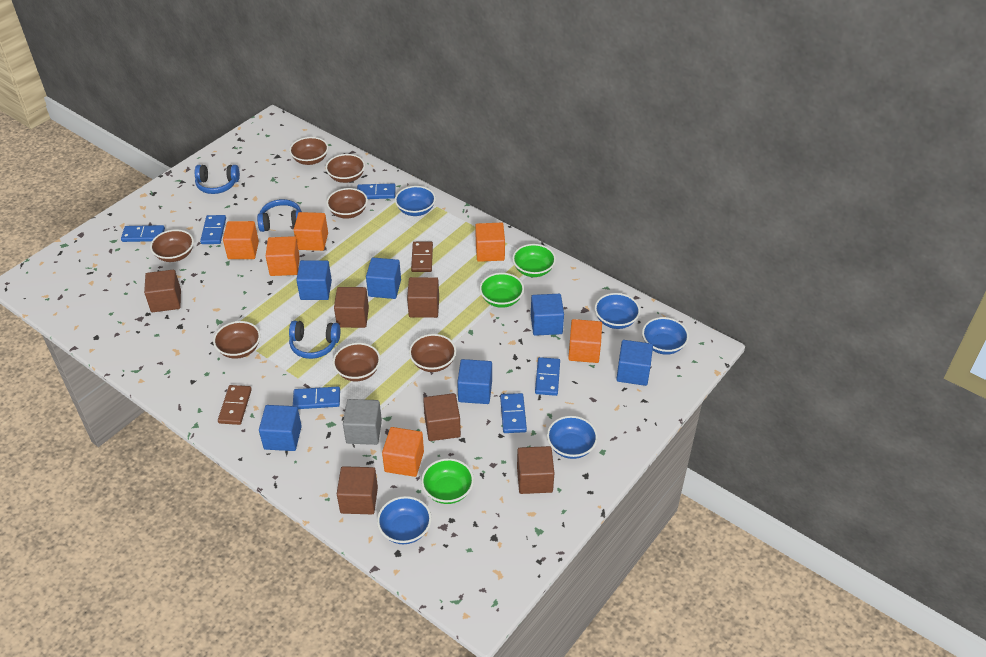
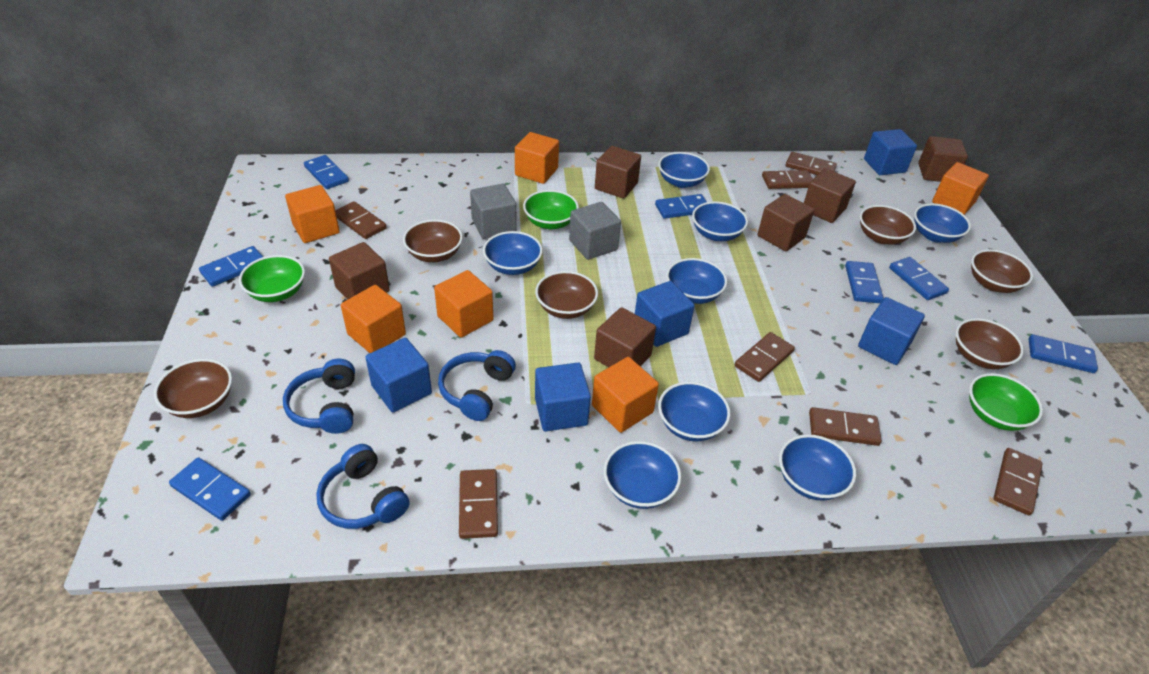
blue bowl: 5 -> 8
blue cube: 6 -> 5
blue domino: 6 -> 7
brown bowl: 7 -> 6
brown domino: 2 -> 7
grey cube: 1 -> 2

